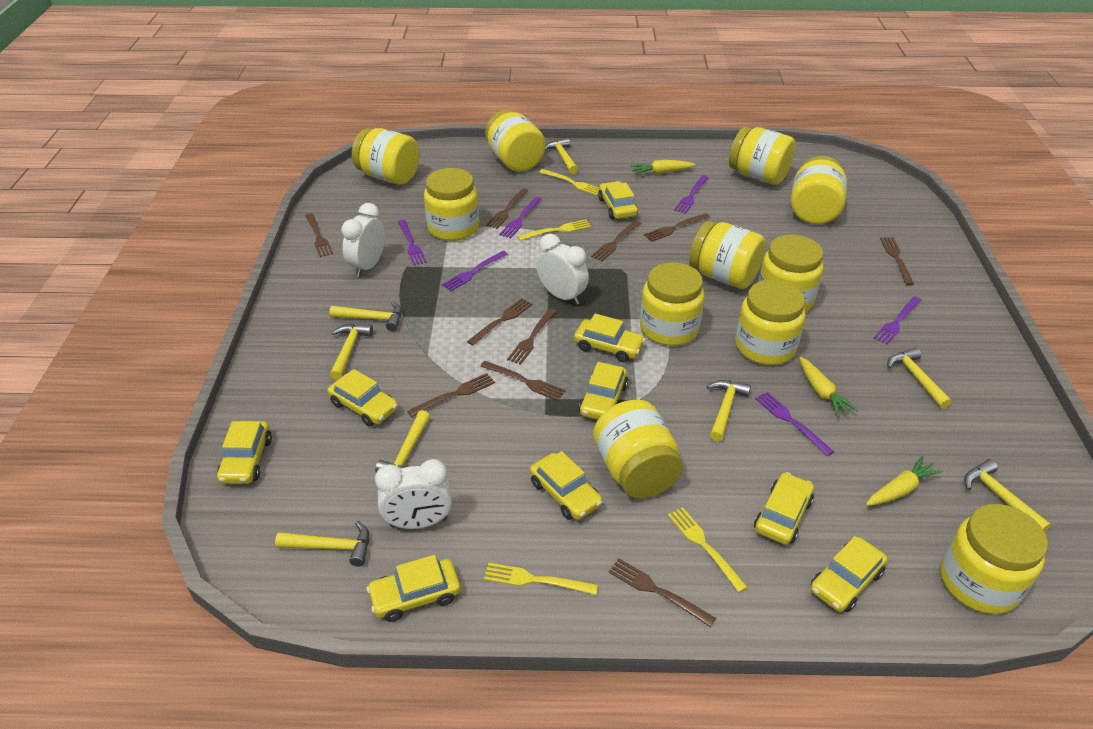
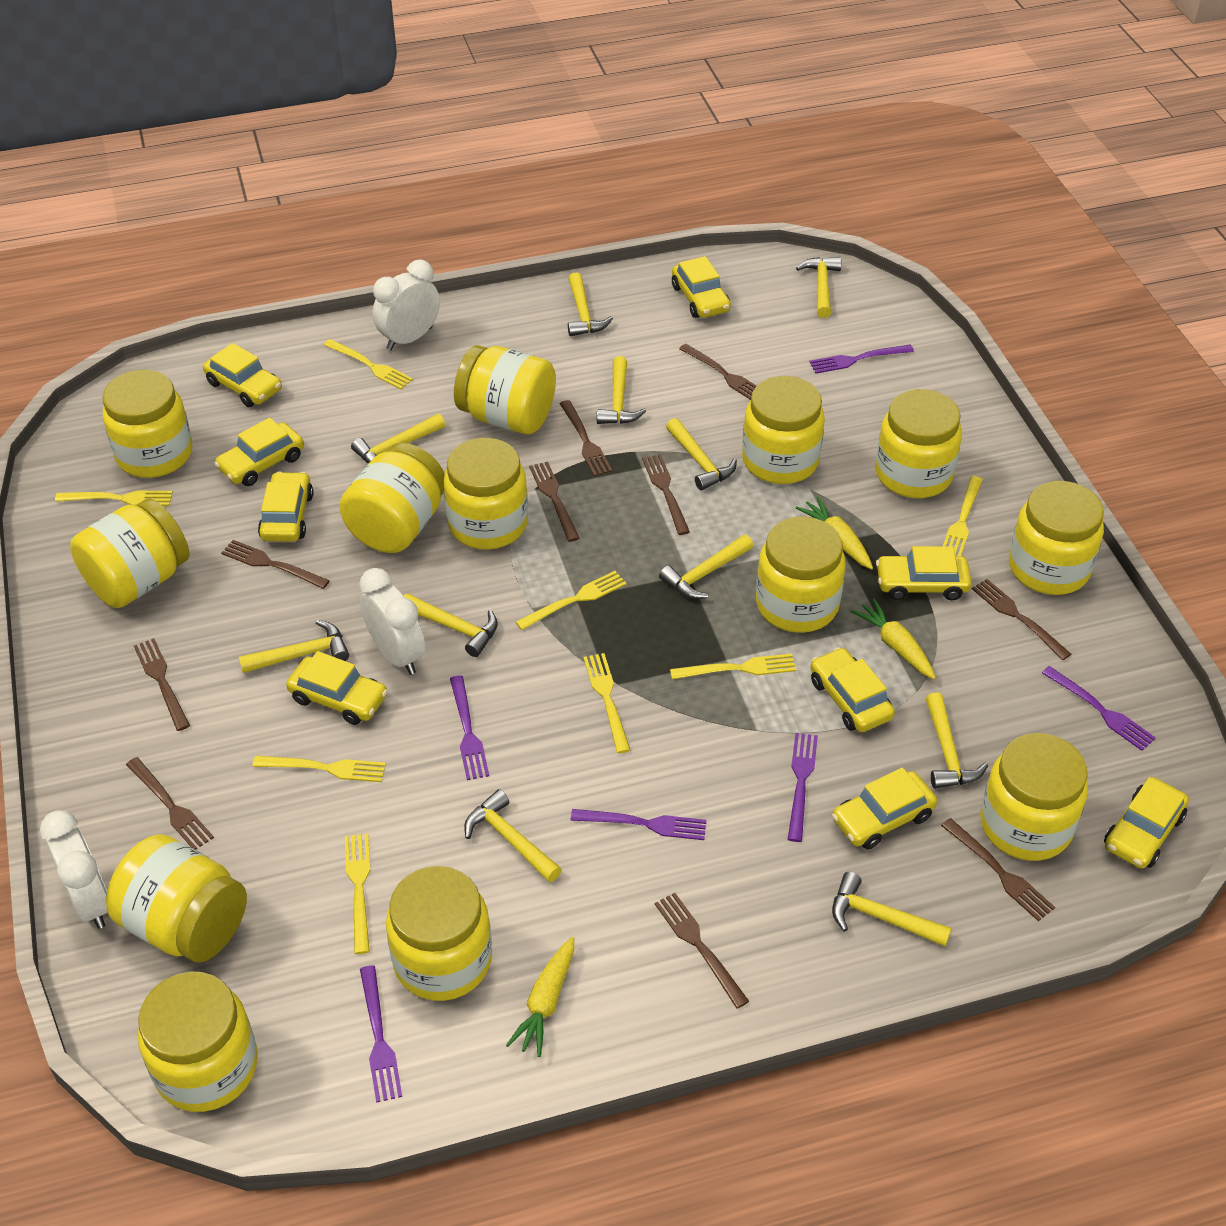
yellow fork: 4 -> 8
yellow hammer: 8 -> 11
yellow jar: 11 -> 13

